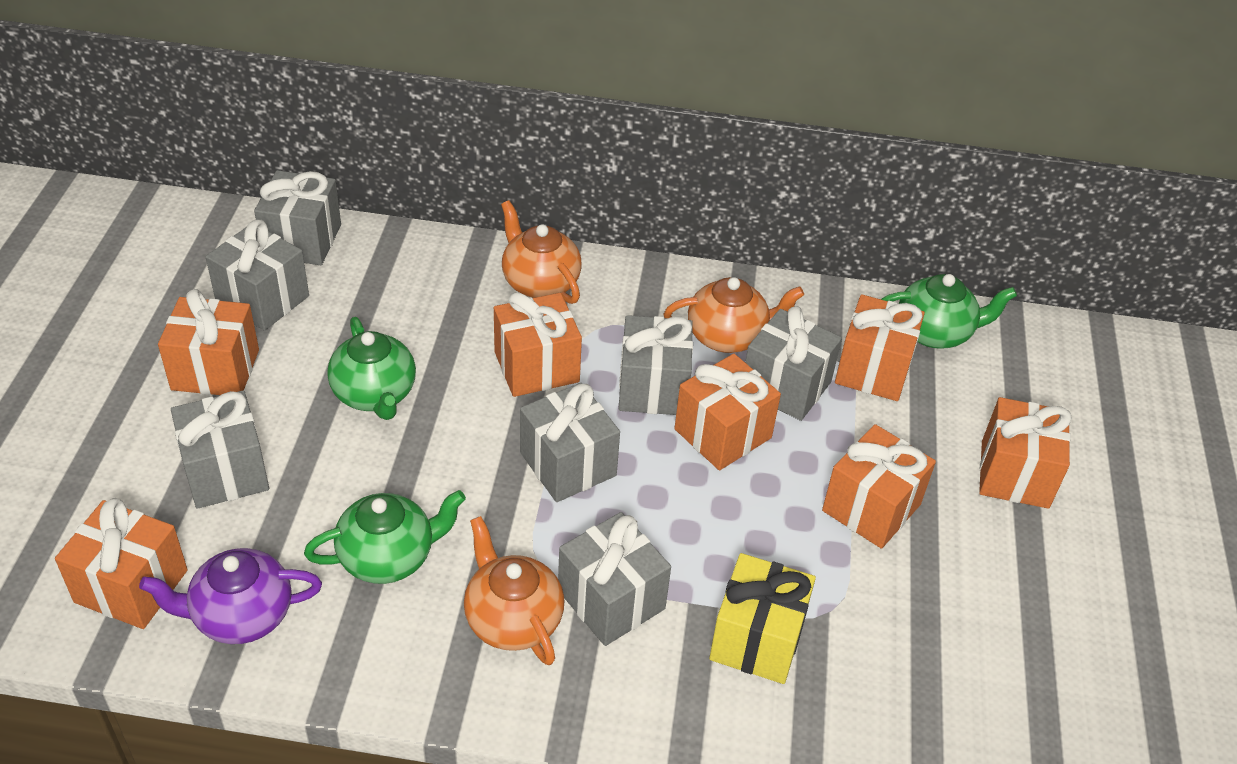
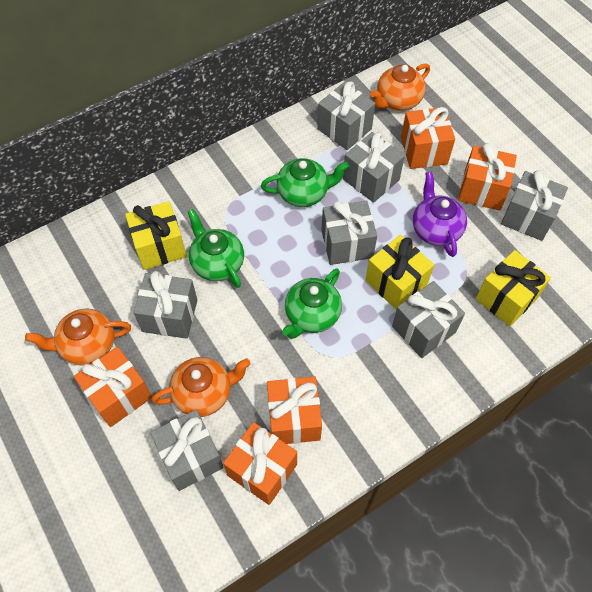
orange gift: 7 -> 5
yellow gift: 1 -> 3

